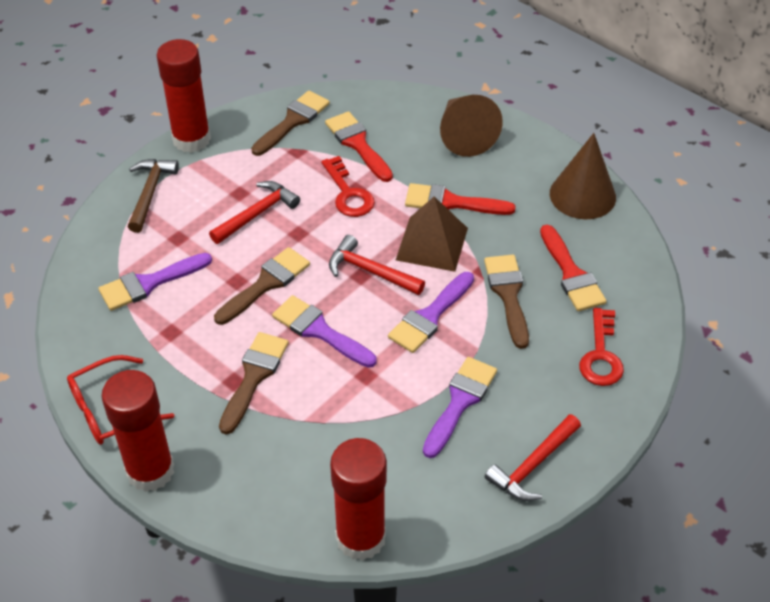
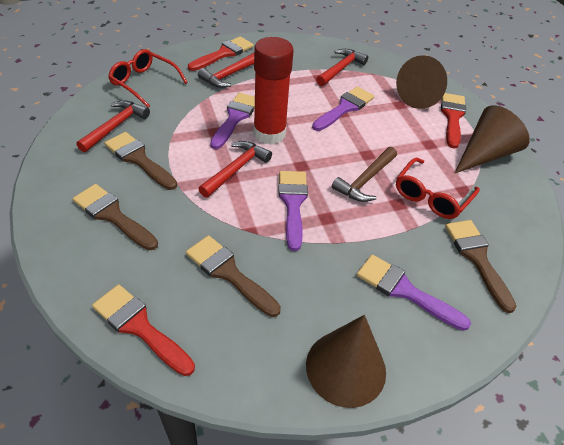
brown cone: 2 -> 3
brown pyramid: 1 -> 0
red glasses: 1 -> 2
red glue stick: 3 -> 1
red hammer: 3 -> 4
red key: 2 -> 0

